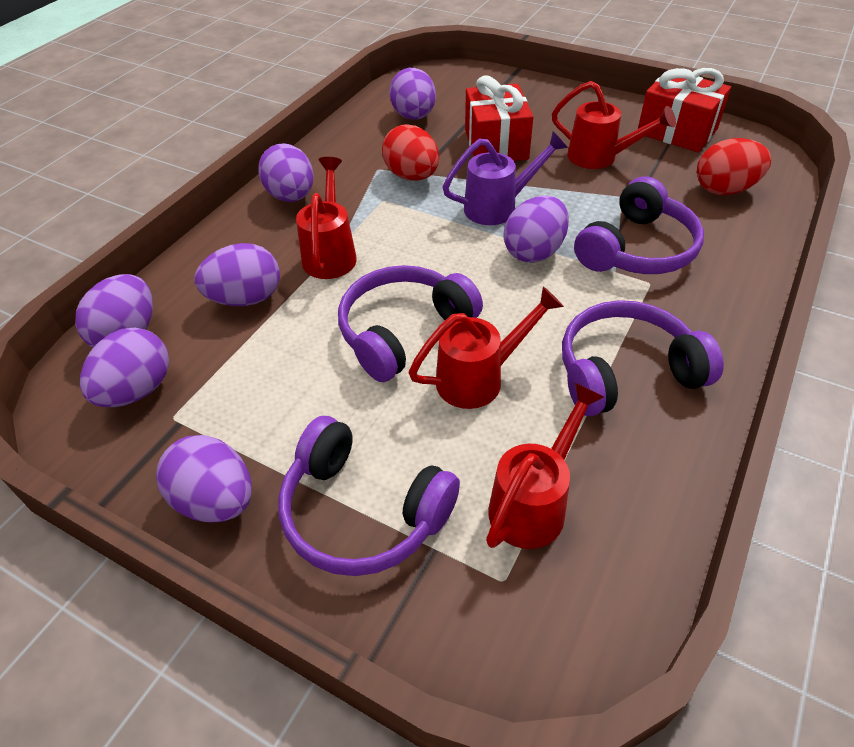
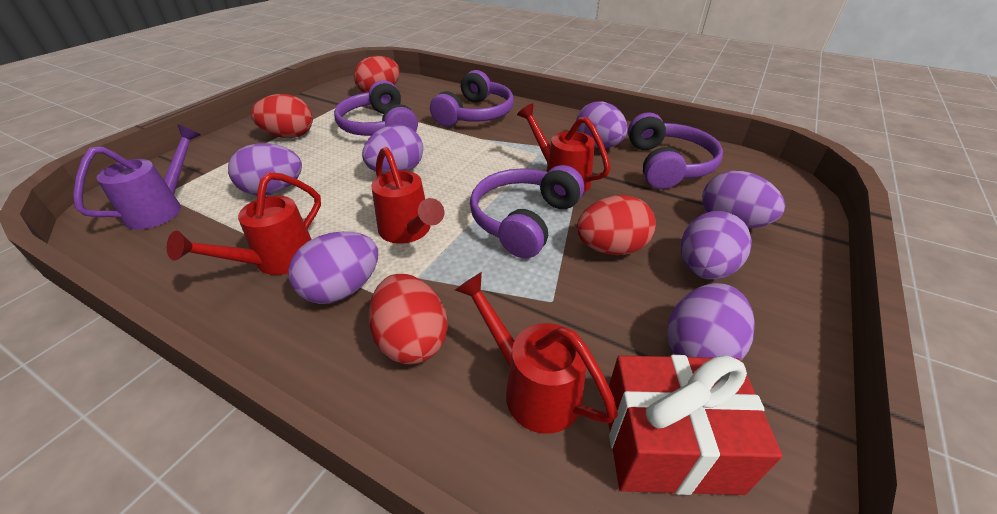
red egg: 2 -> 4
red gift: 2 -> 1

